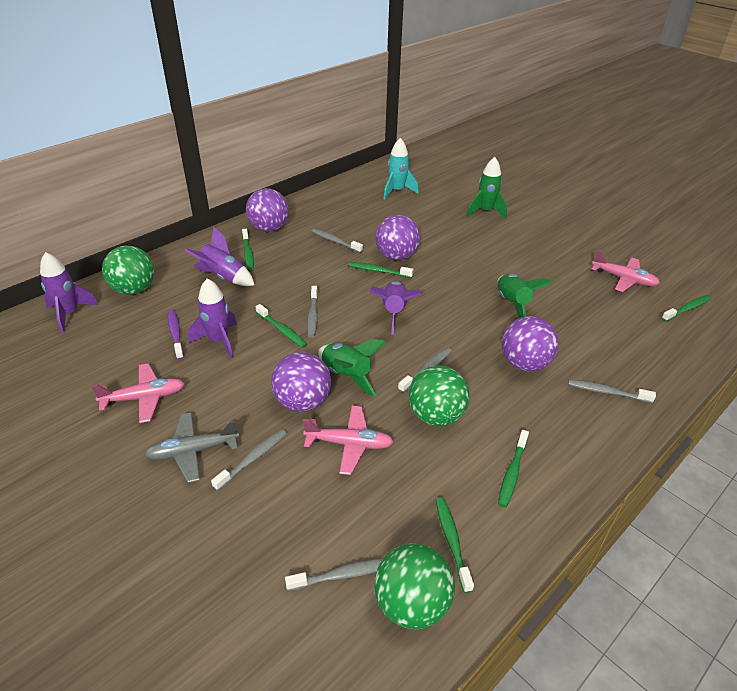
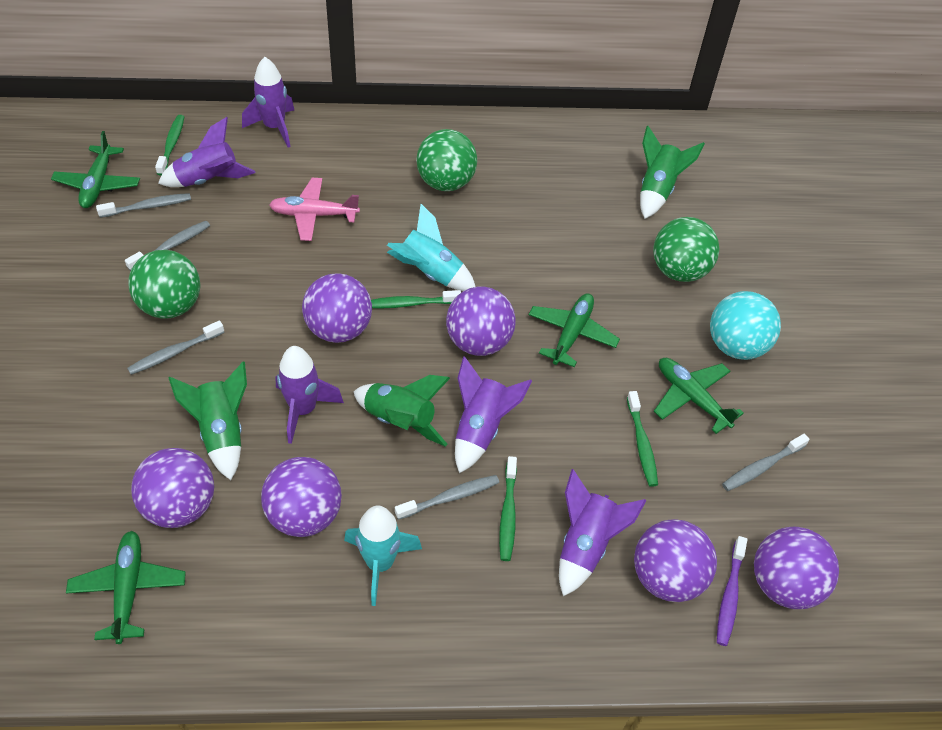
green plane: 0 -> 4
green toothbrush: 6 -> 4
grey plane: 1 -> 0
grey toothbrush: 6 -> 5
pink plane: 3 -> 1
purple ball: 4 -> 6
purple rocket: 4 -> 5
turquoise ball: 0 -> 1
turquoise rocket: 1 -> 2

